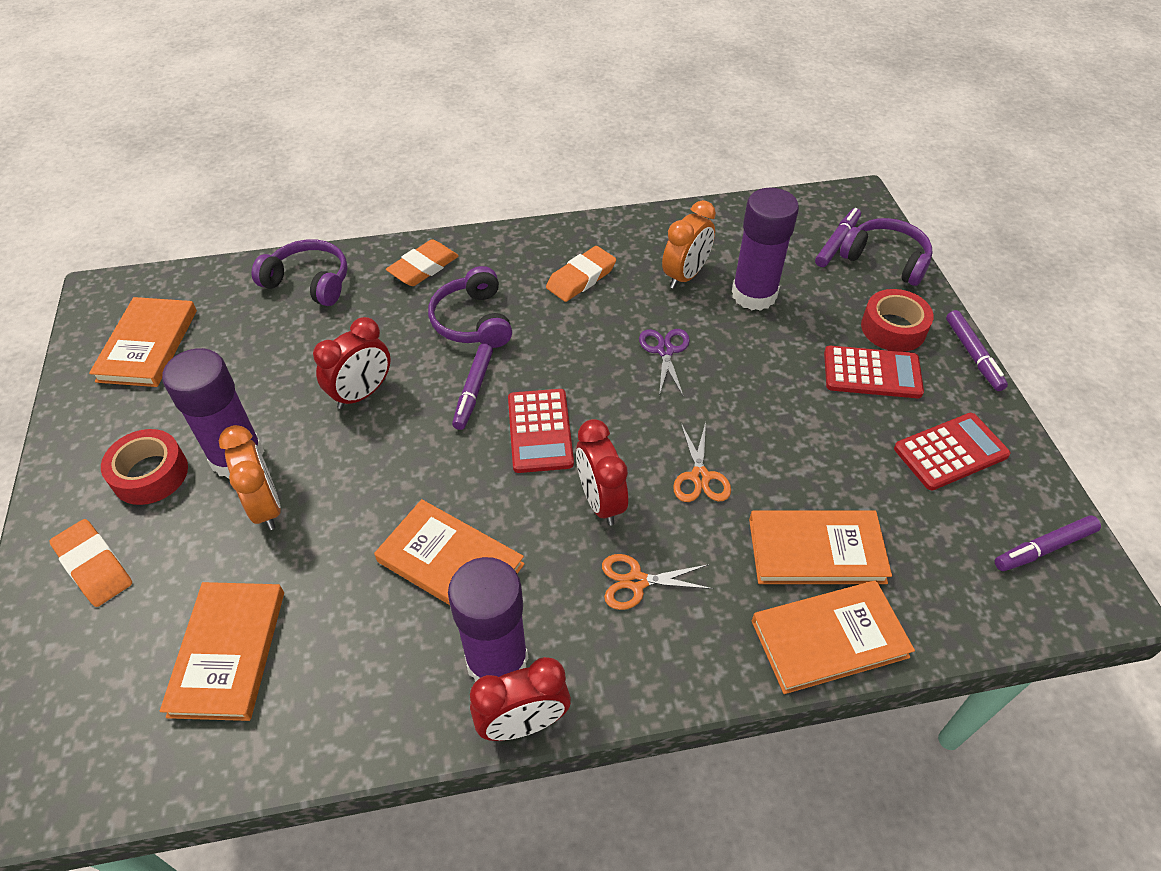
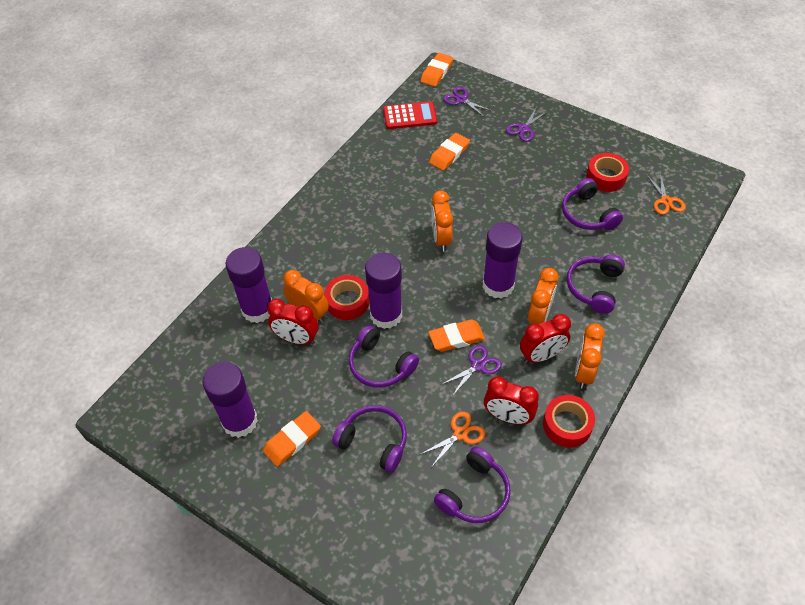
orange book: 5 -> 0
orange clock: 2 -> 4
orange eraser: 3 -> 4
purple glue stick: 3 -> 4
purple headphones: 3 -> 5
purple marker: 4 -> 0
purple scissors: 1 -> 3
red calculator: 3 -> 1
red tape: 2 -> 3

